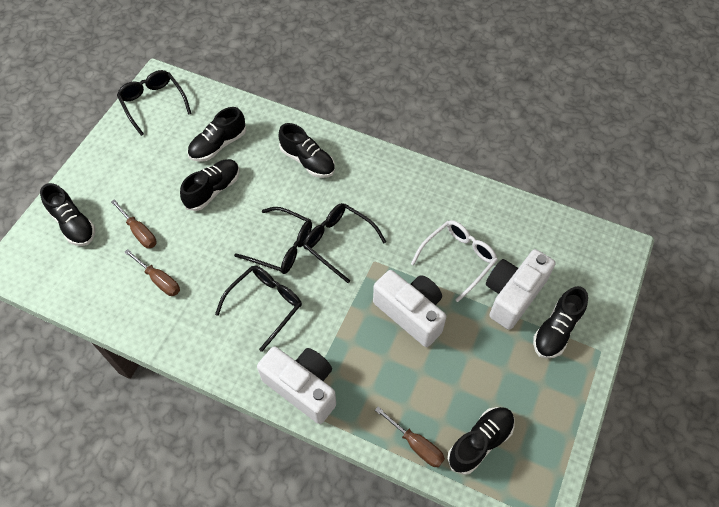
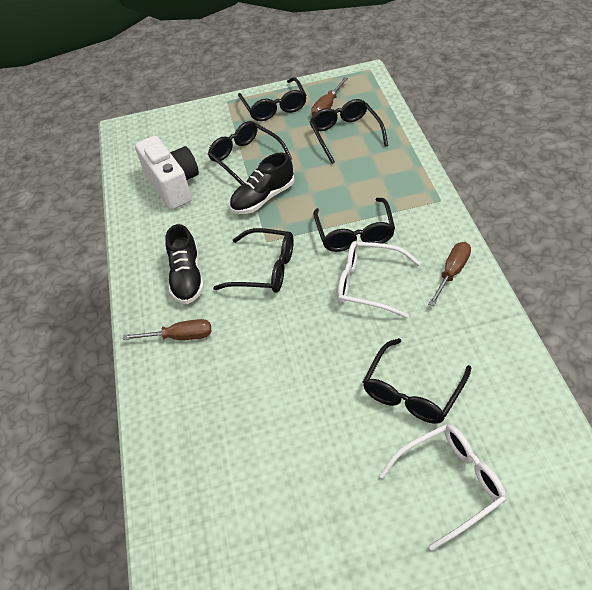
black glasses: 4 -> 6
black shoe: 6 -> 2
white camera: 3 -> 1
white glasses: 1 -> 2

